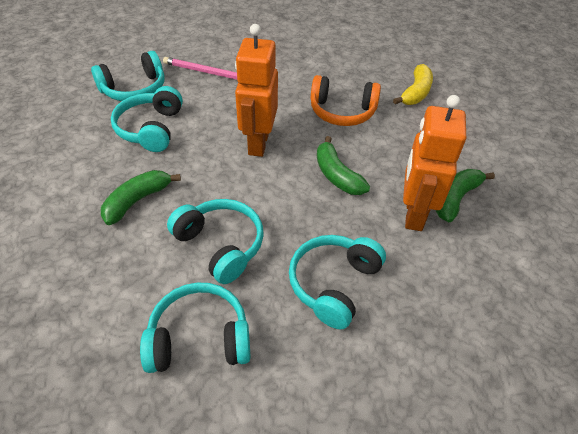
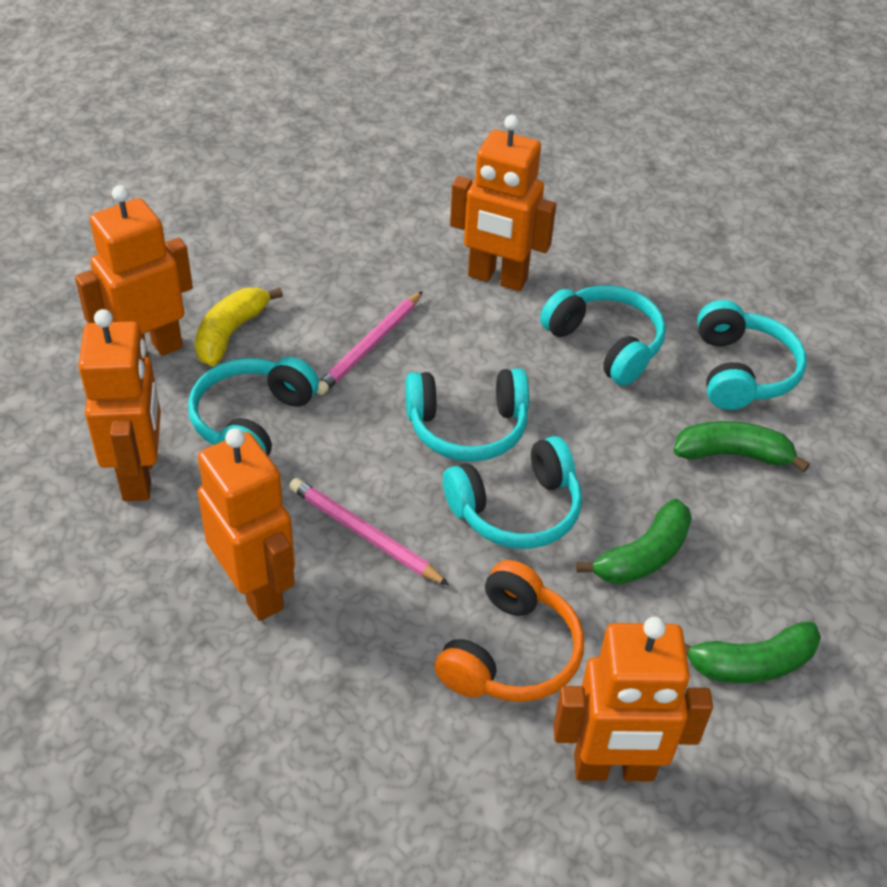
orange robot: 2 -> 5
pink pencil: 1 -> 2

